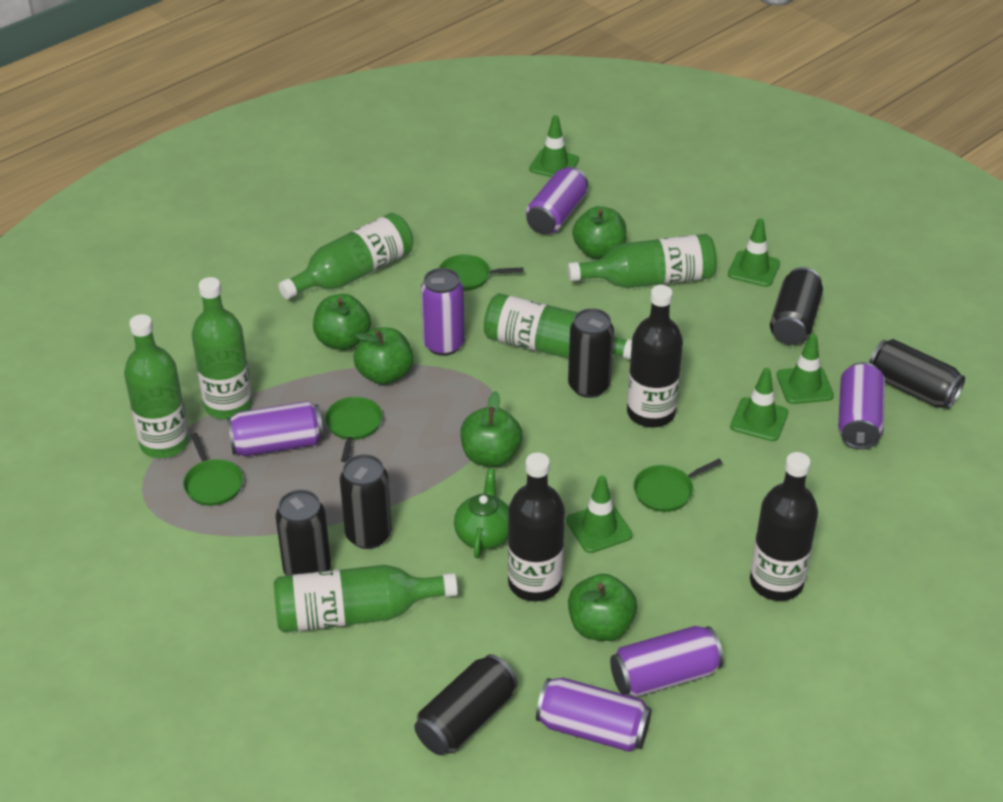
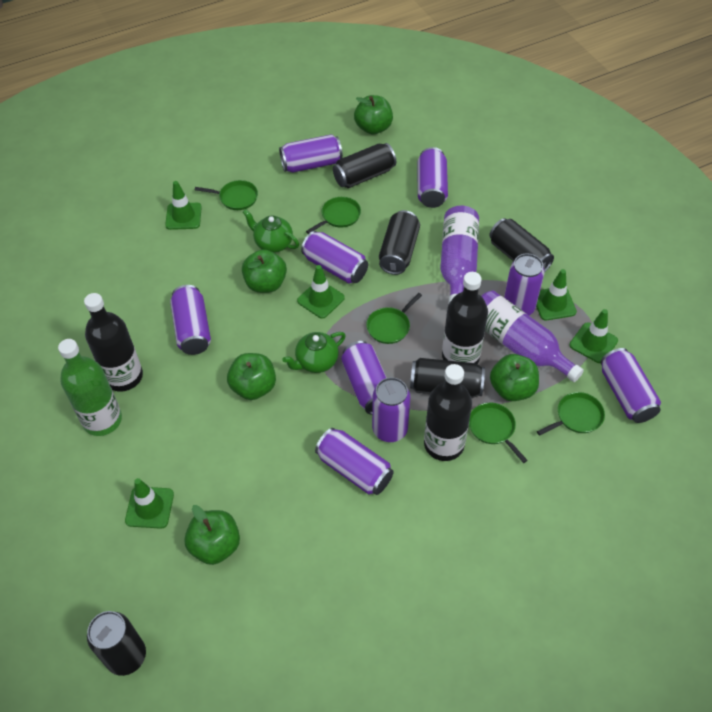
black can: 6 -> 5
green bottle: 6 -> 1
green pan: 4 -> 5
green teapot: 1 -> 2
purple bottle: 0 -> 2
purple can: 6 -> 9

